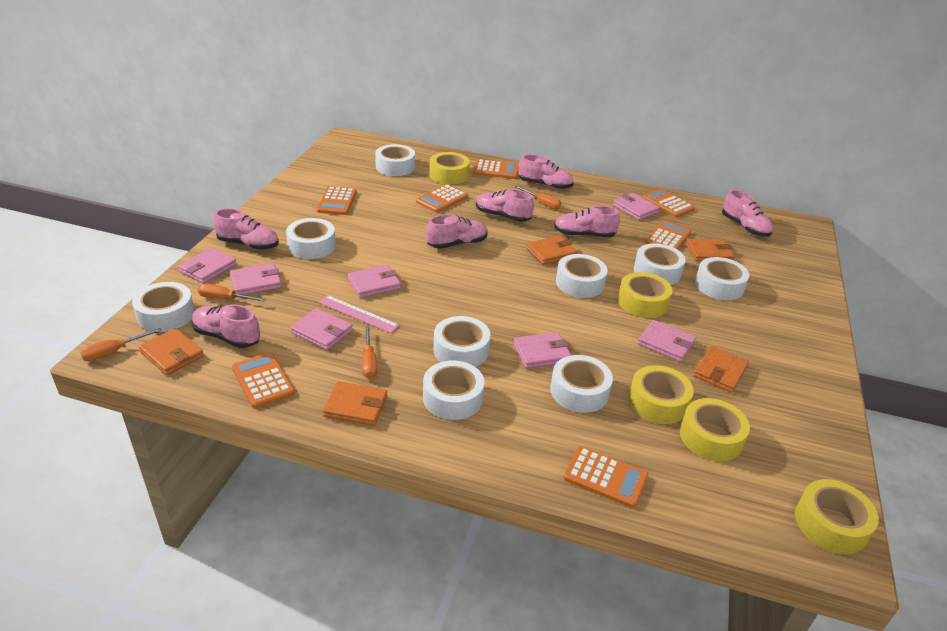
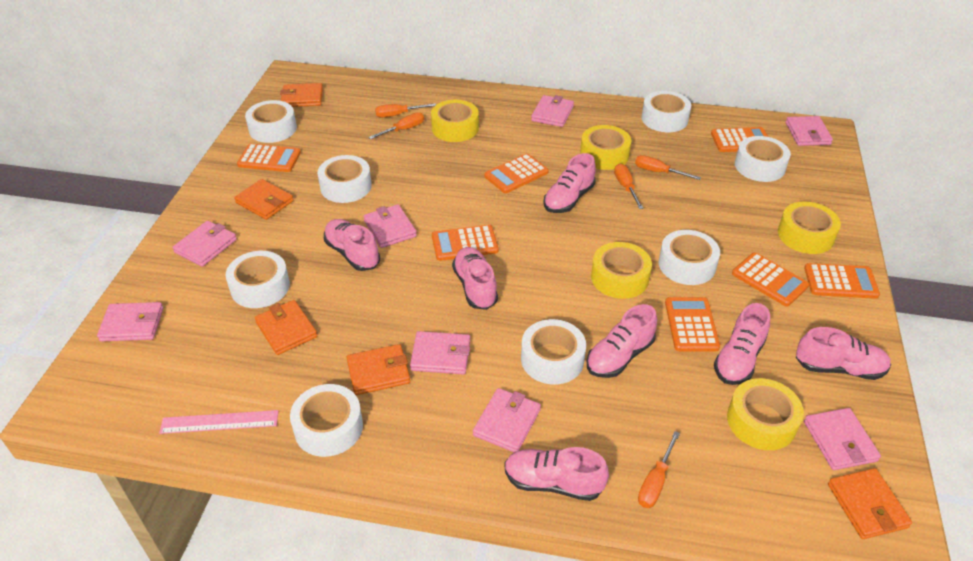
orange screwdriver: 4 -> 5
pink wallet: 7 -> 8
white tape: 9 -> 8

